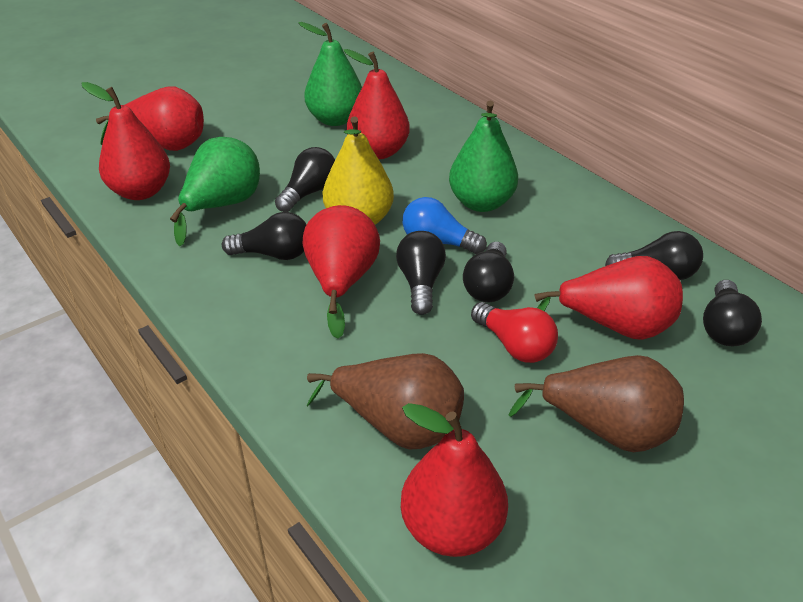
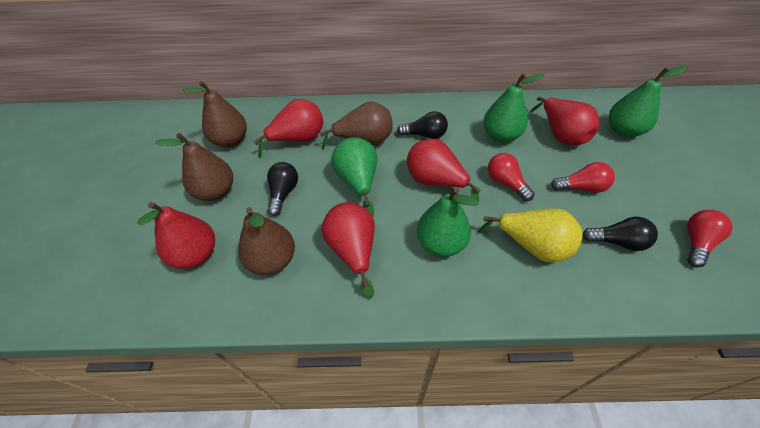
black light bulb: 6 -> 3
blue light bulb: 1 -> 0
brown pear: 2 -> 4
green pear: 3 -> 4
red light bulb: 1 -> 3
red pear: 6 -> 5

